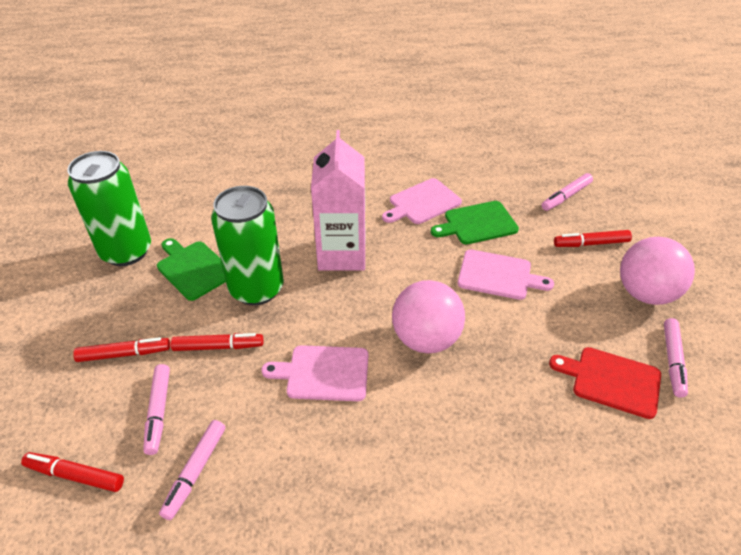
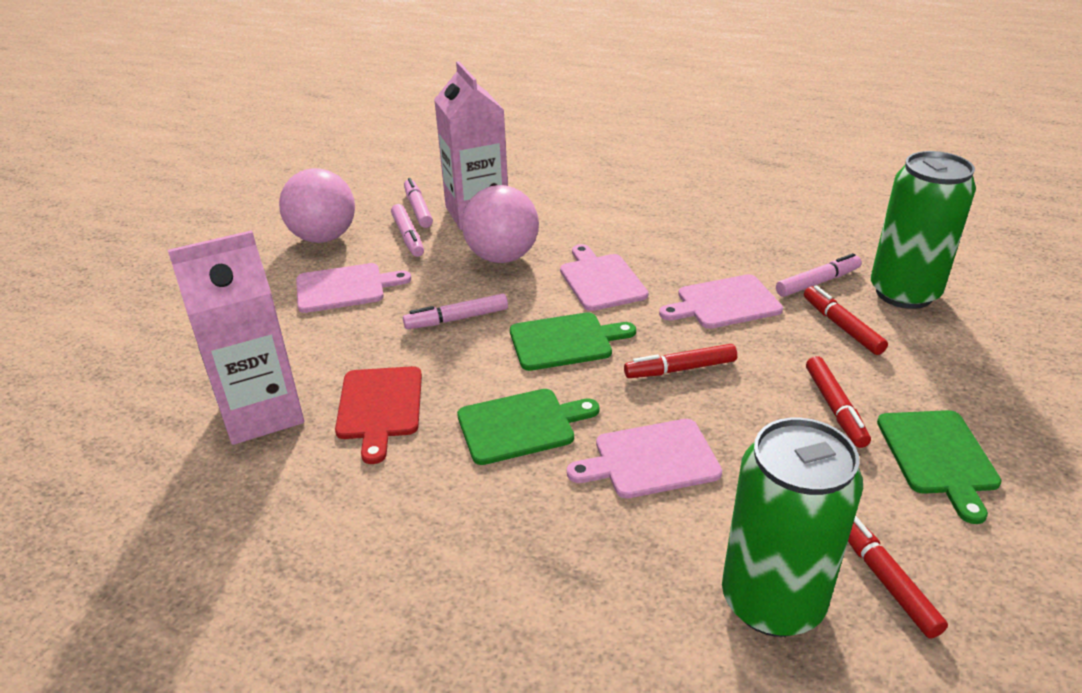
green cutting board: 2 -> 3
pink carton: 1 -> 2
pink cutting board: 3 -> 4

